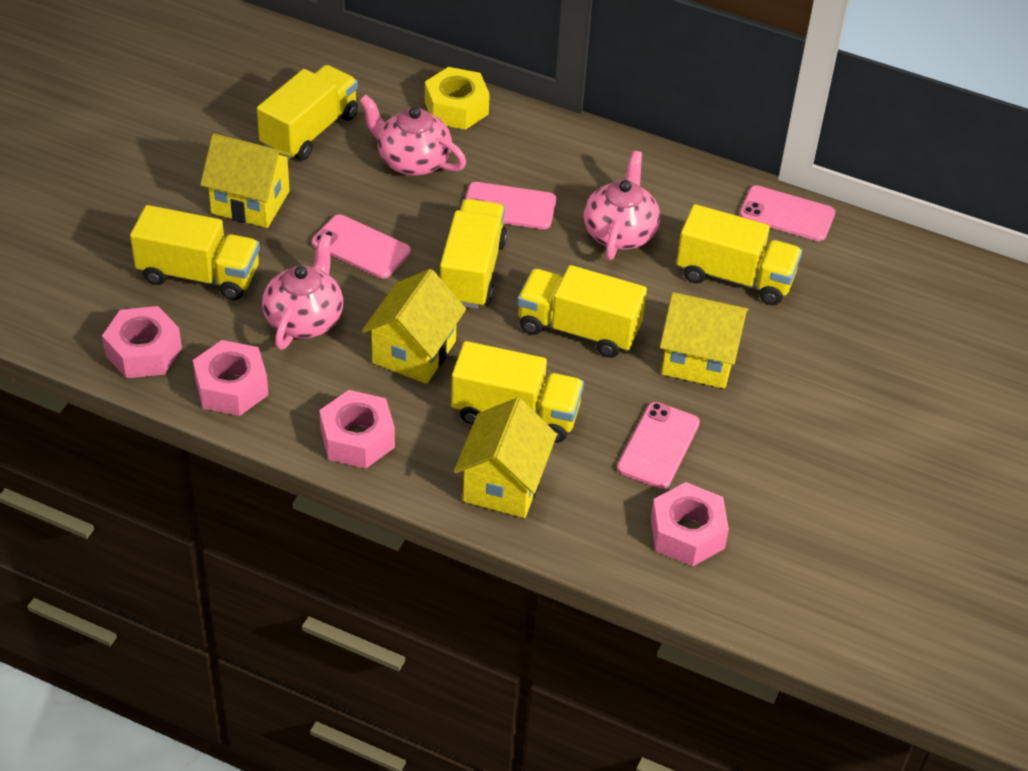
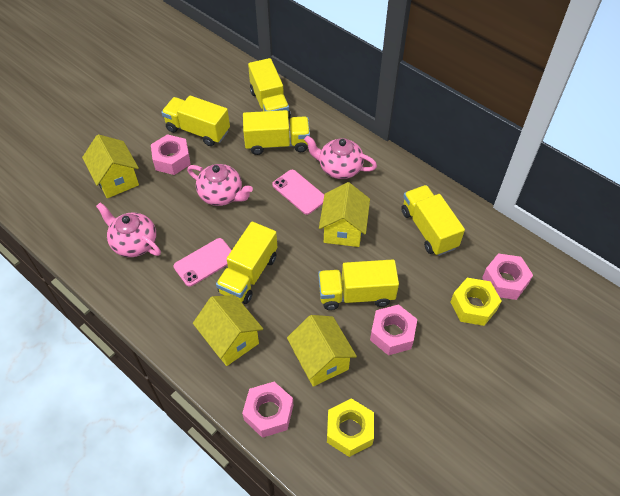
pink phone: 4 -> 2
yellow nut: 1 -> 2

